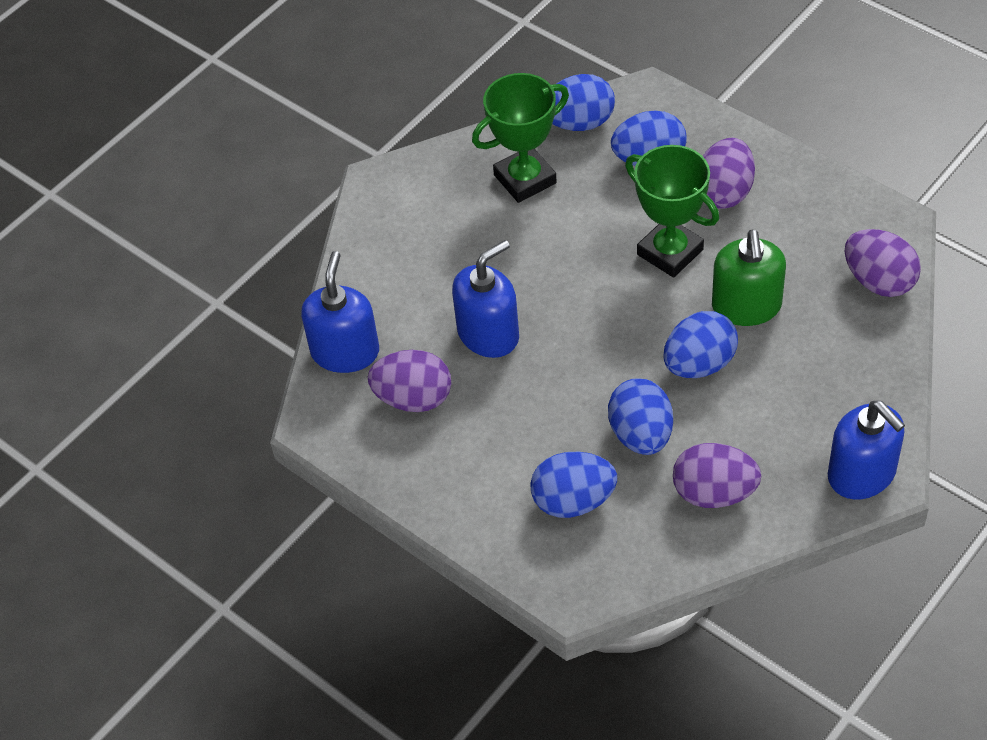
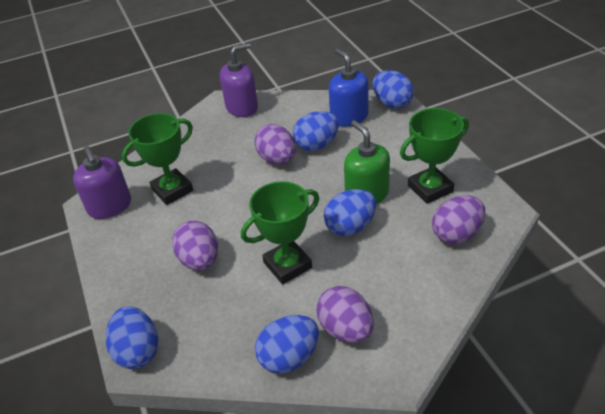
blue soap dispenser: 3 -> 1
green trophy: 2 -> 3
purple soap dispenser: 0 -> 2

